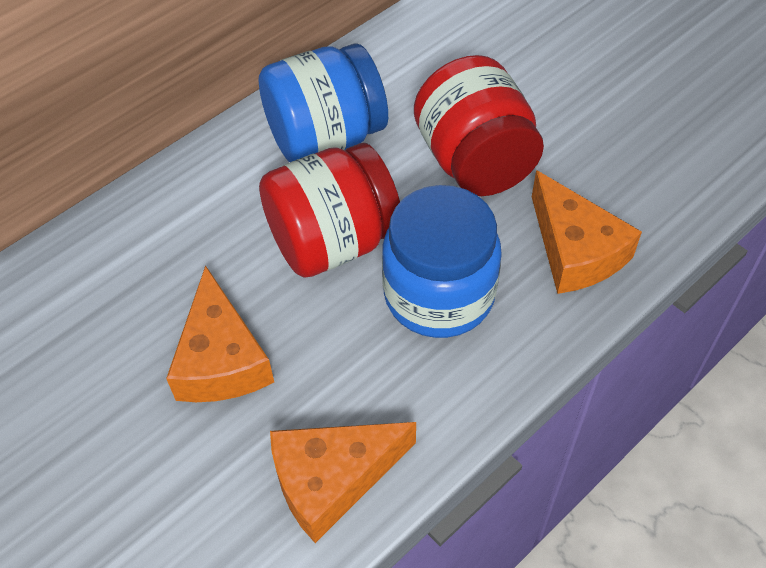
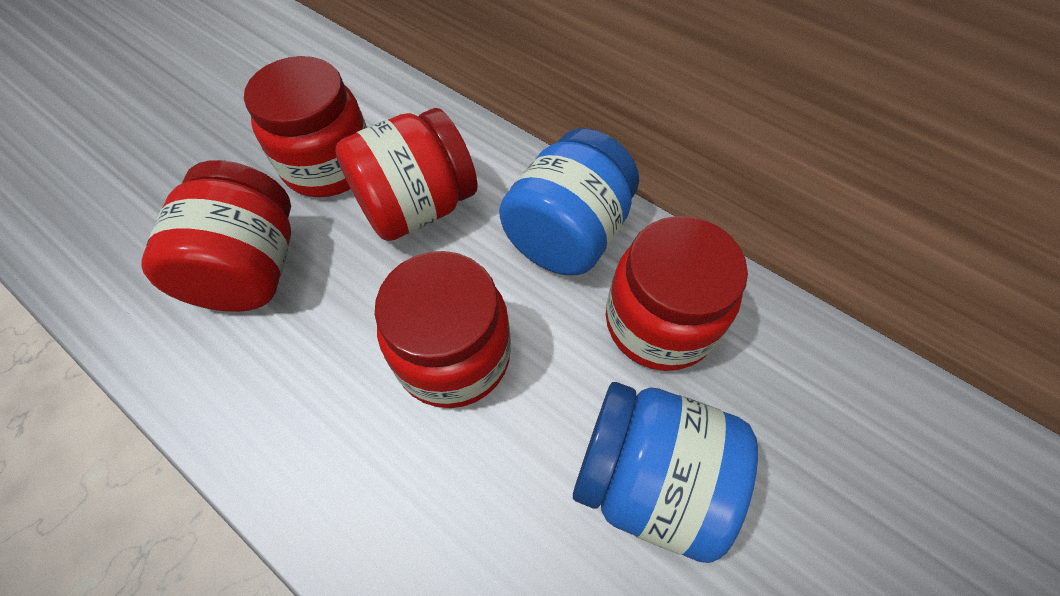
orange cheese: 3 -> 0
red jar: 2 -> 5

